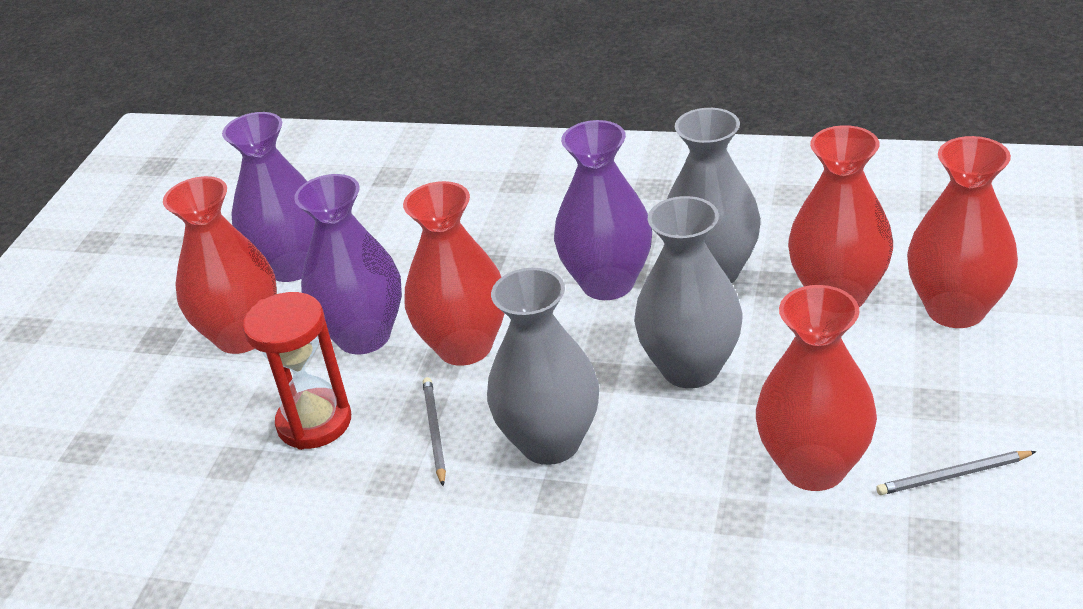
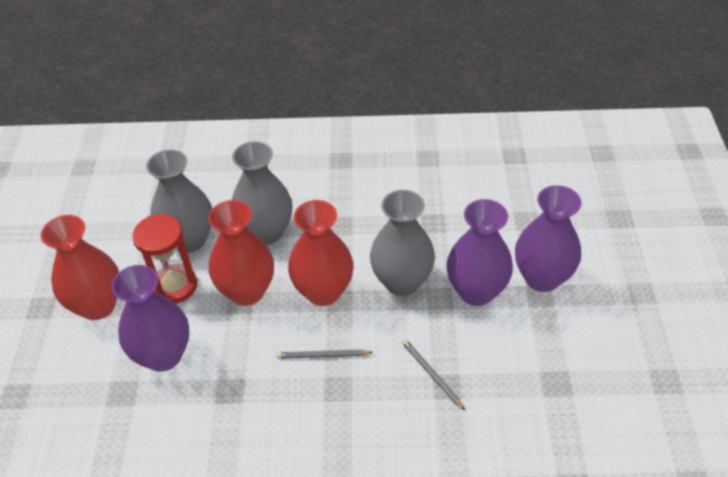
red vase: 5 -> 3

